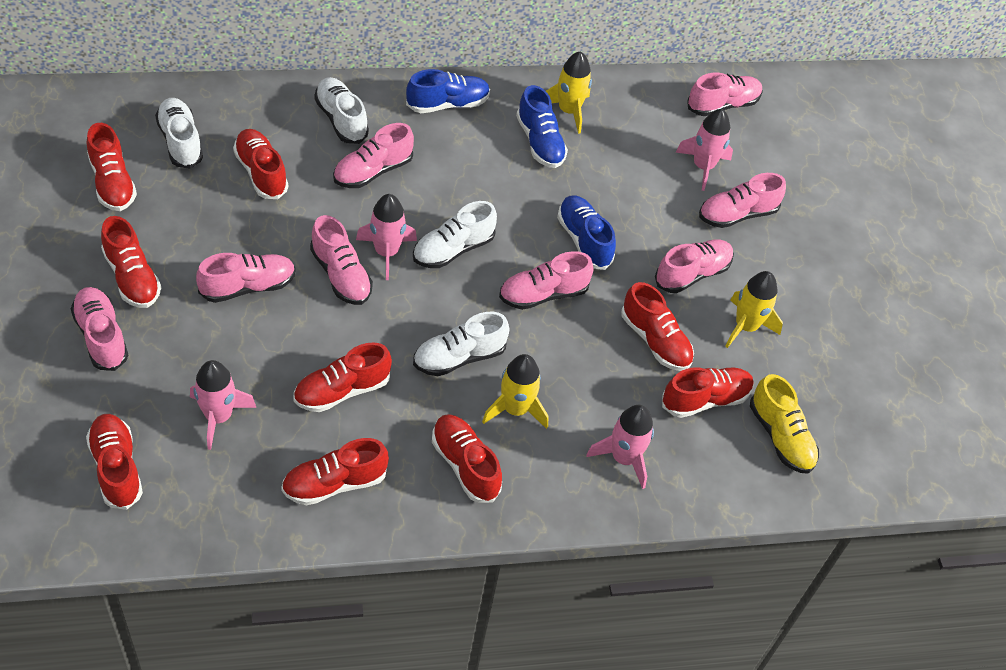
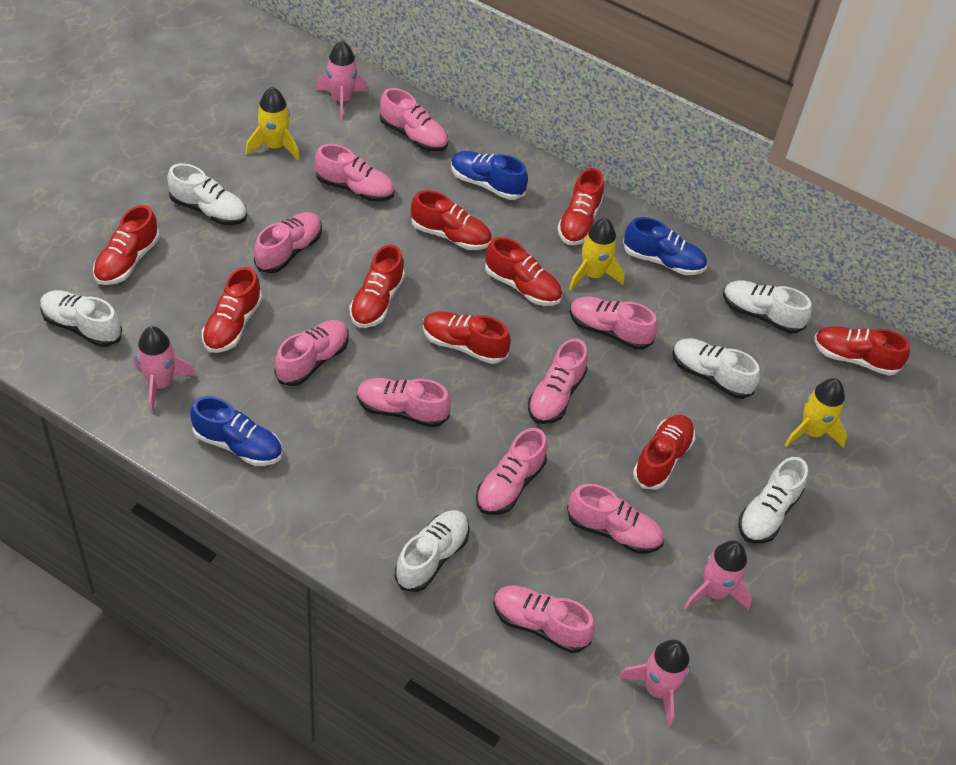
pink shoe: 8 -> 10
white shoe: 4 -> 6
yellow shoe: 1 -> 0

